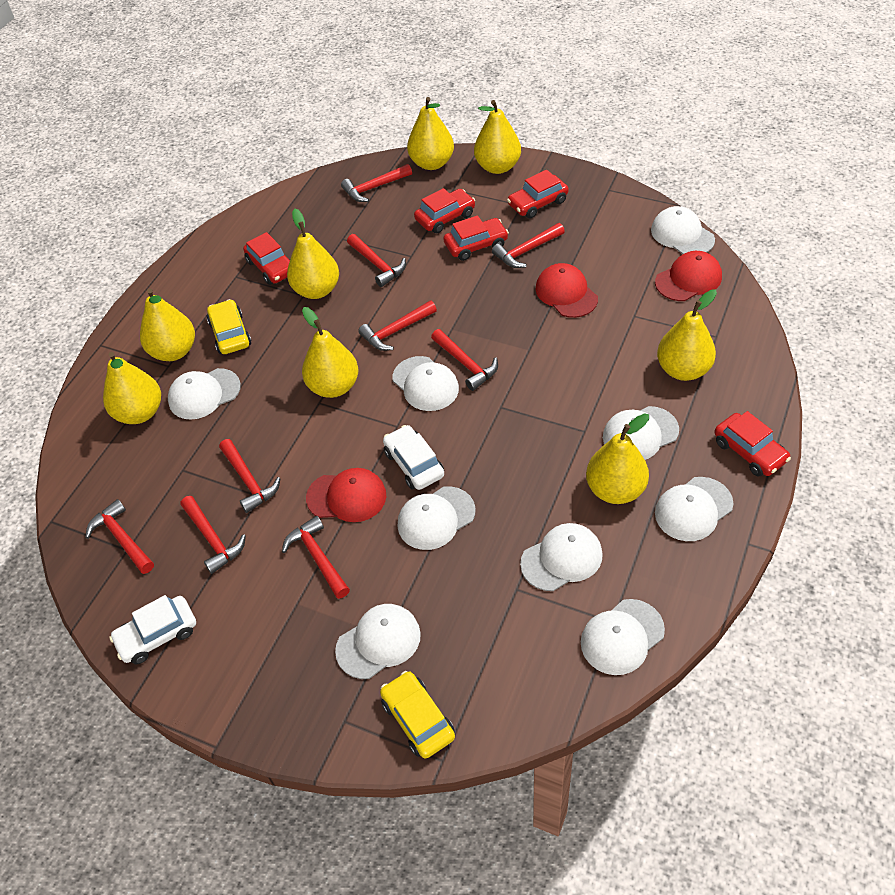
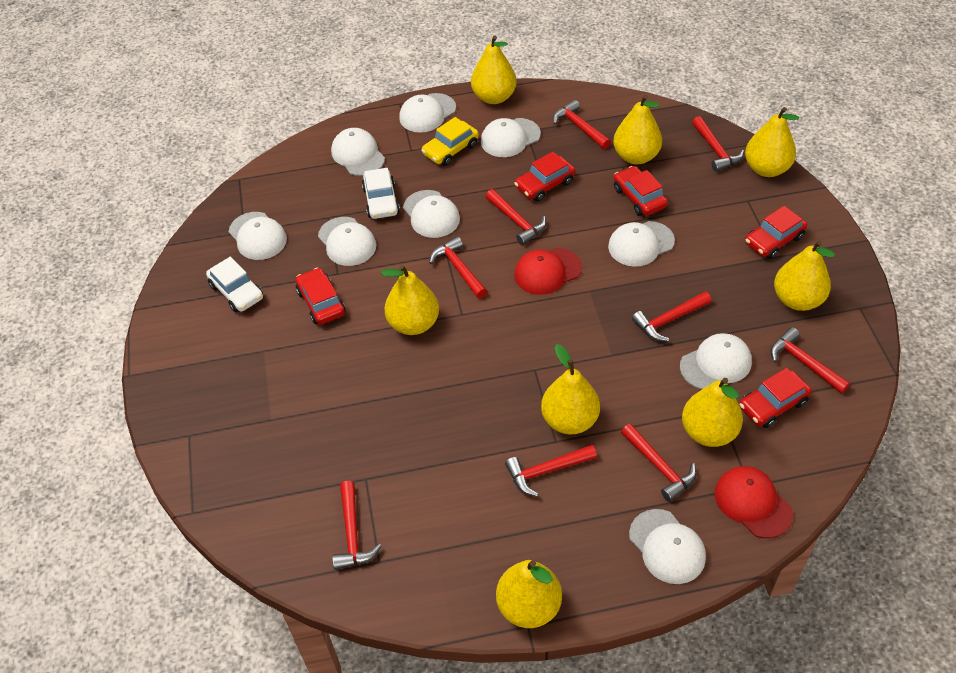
red cap: 3 -> 2
yellow car: 2 -> 1

